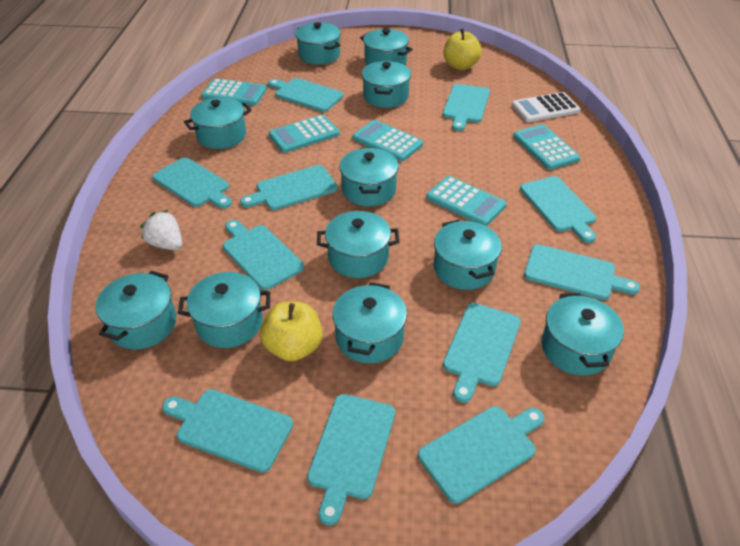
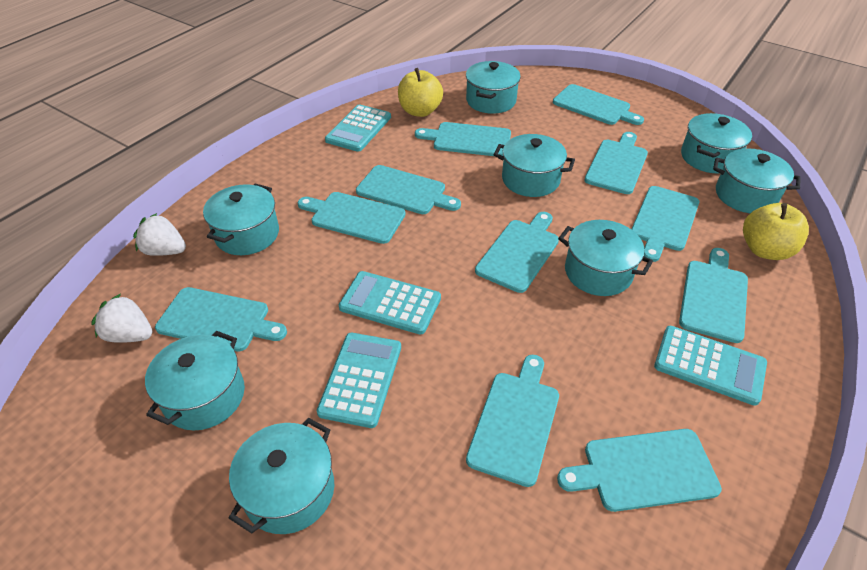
turquoise calculator: 5 -> 4
turquoise pot: 11 -> 8
white calculator: 1 -> 0
white strawberry: 1 -> 2

